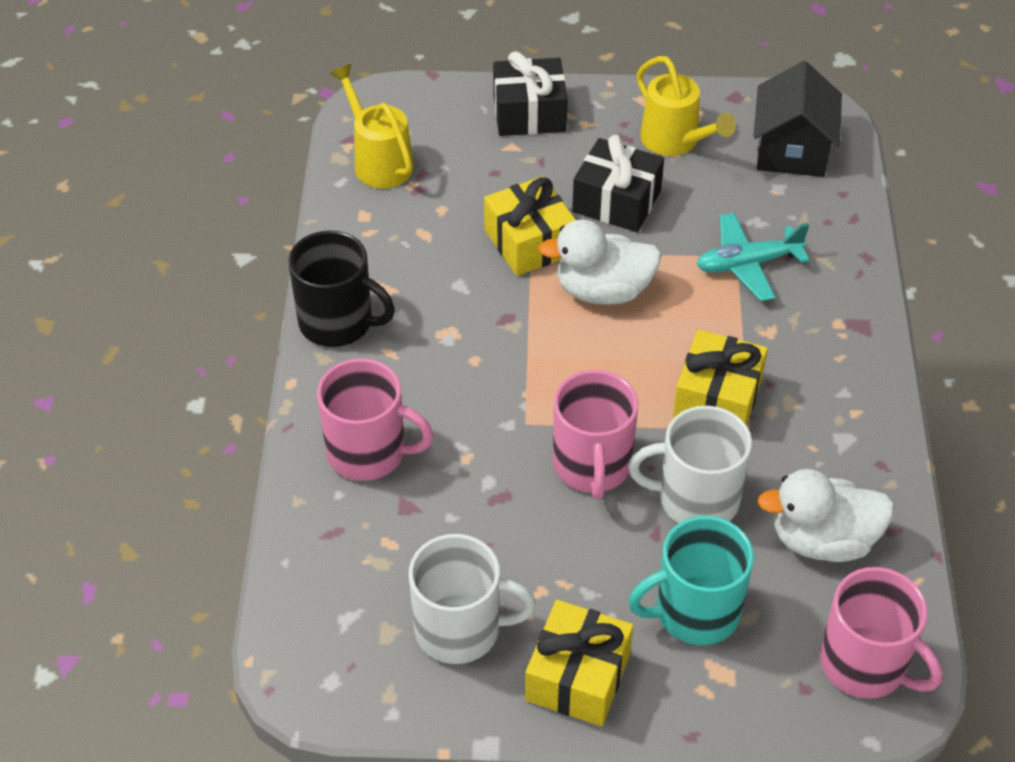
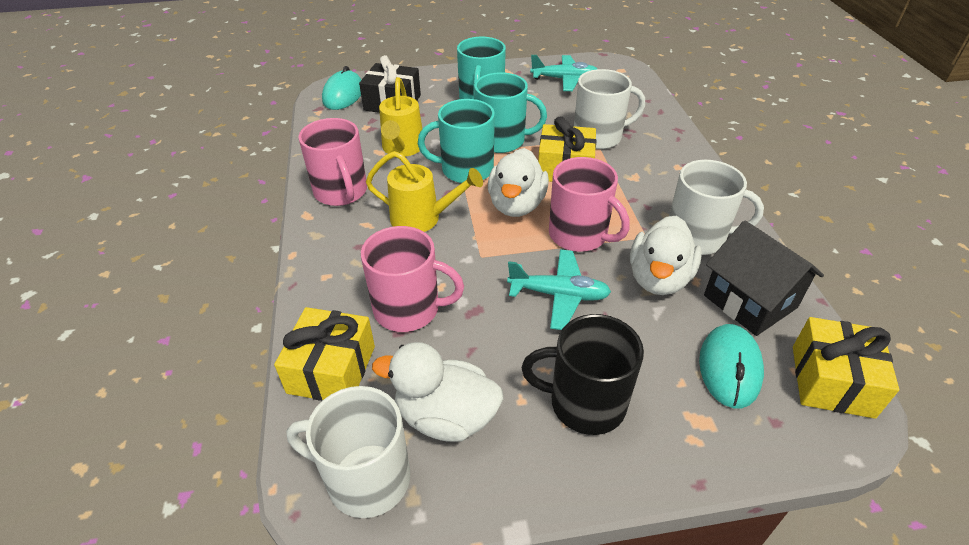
black gift: 2 -> 1
turquoise mouse: 0 -> 2
turquoise mug: 1 -> 3
turquoise plane: 1 -> 2
white duck: 2 -> 3
white mug: 2 -> 3

